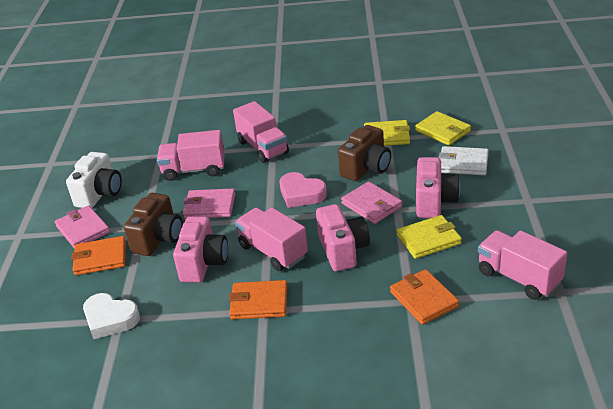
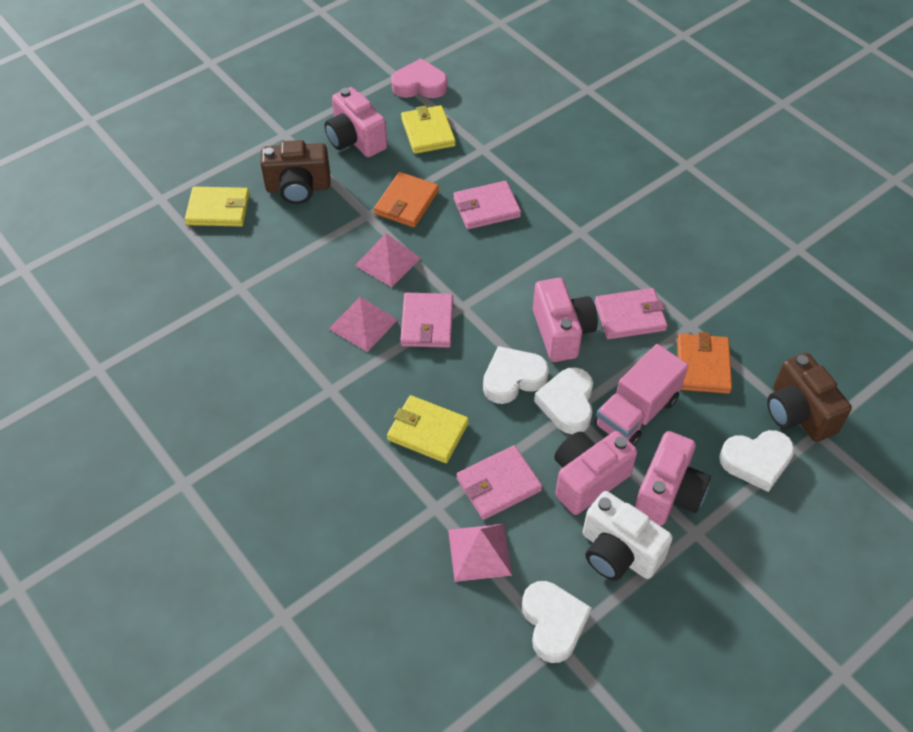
orange wallet: 3 -> 2
pink camera: 3 -> 4
pink pyramid: 0 -> 3
pink truck: 4 -> 1
pink wallet: 3 -> 4
white heart: 1 -> 4
white wallet: 1 -> 0

